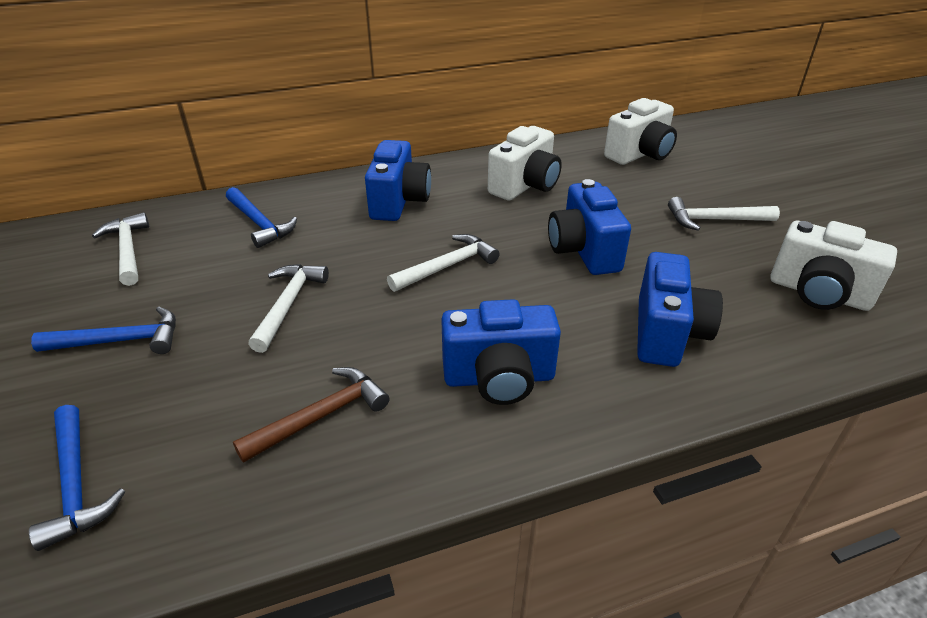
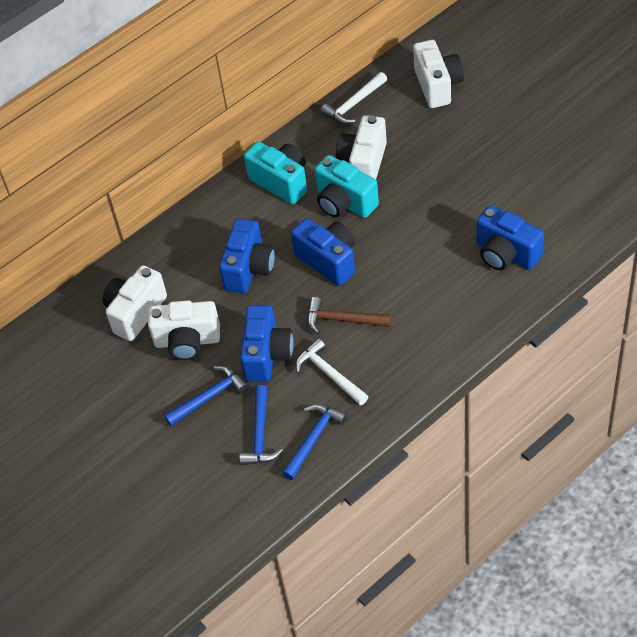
turquoise camera: 0 -> 2
white camera: 3 -> 4
white hammer: 4 -> 2

